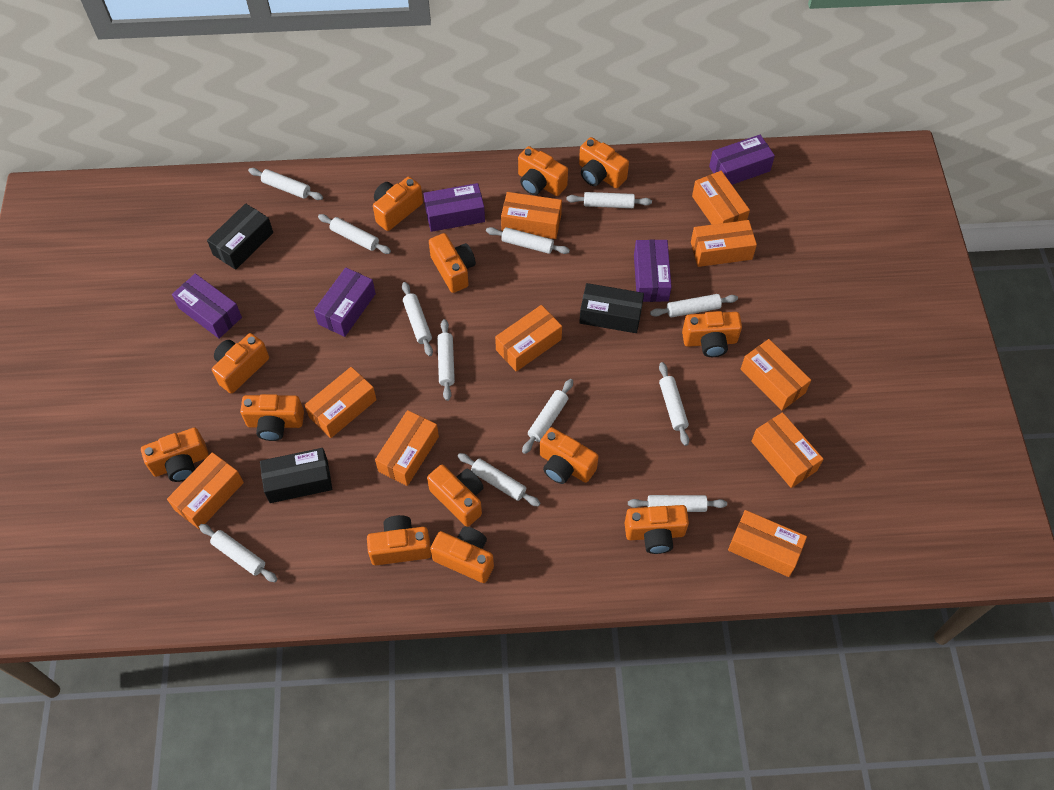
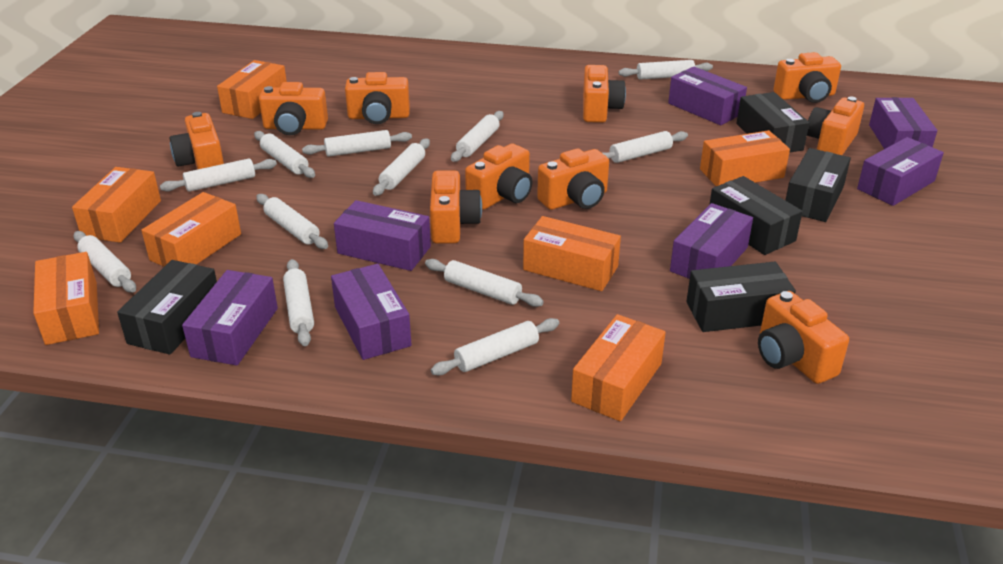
black box: 3 -> 5
orange box: 10 -> 7
orange camera: 13 -> 10
purple box: 5 -> 7

